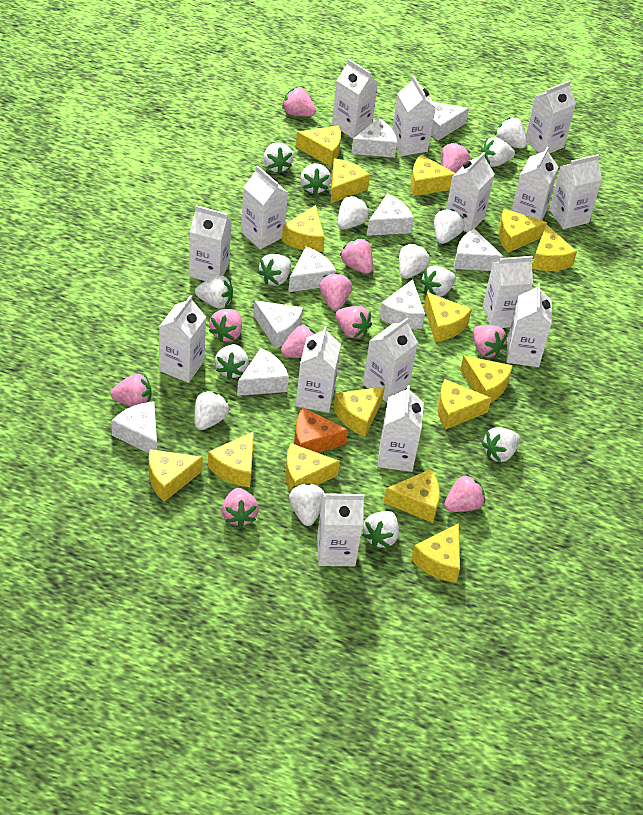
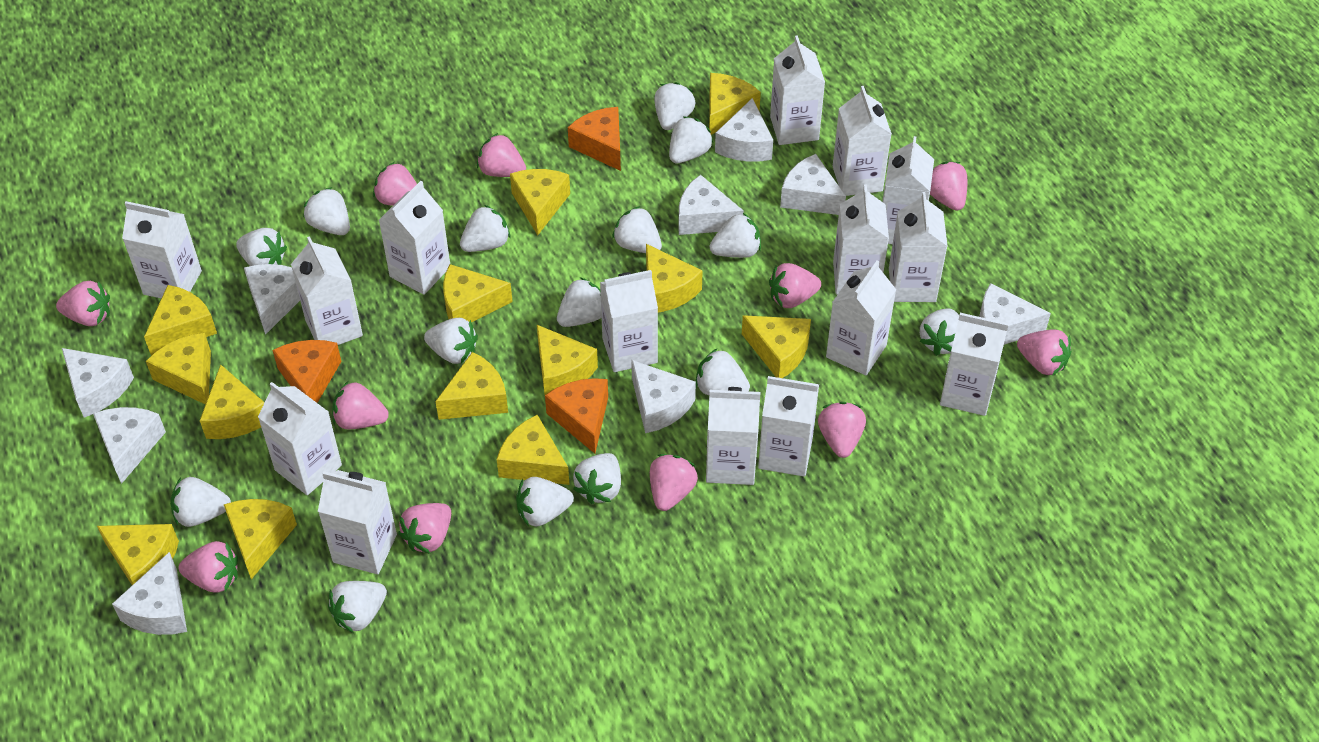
orange cheese: 1 -> 3
yellow cheese: 15 -> 13

